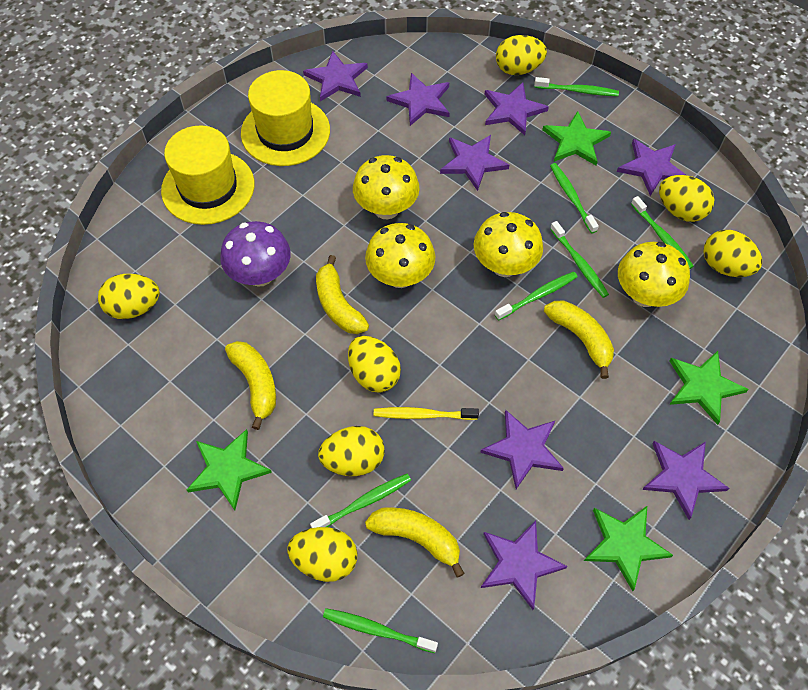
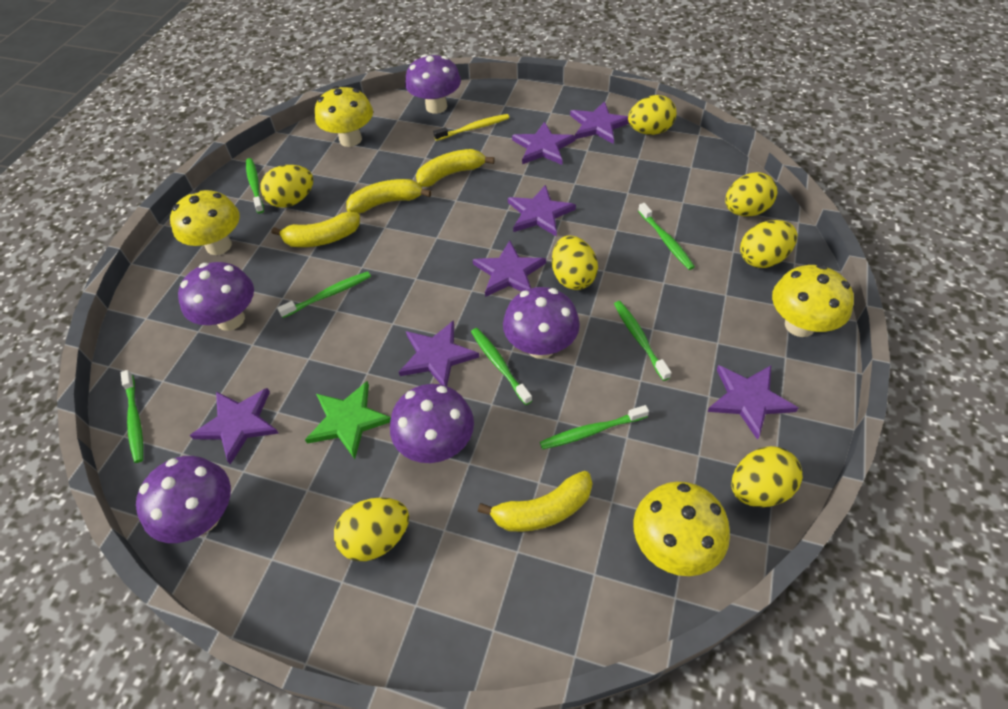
green star: 4 -> 1
purple mushroom: 1 -> 5
purple star: 8 -> 7
yellow hat: 2 -> 0

